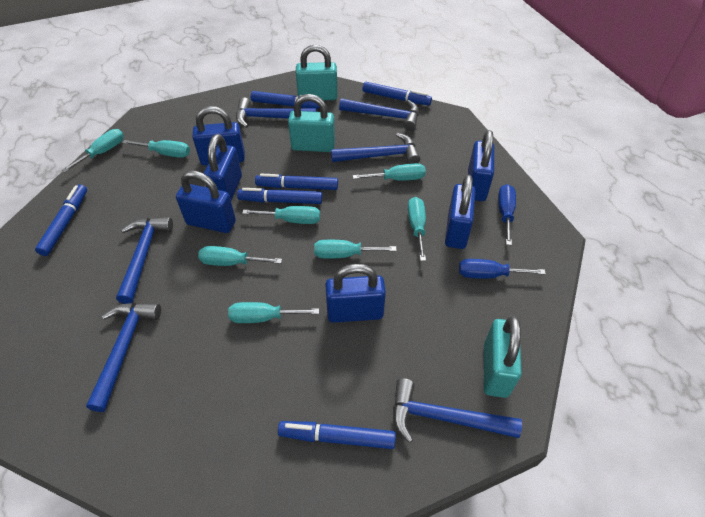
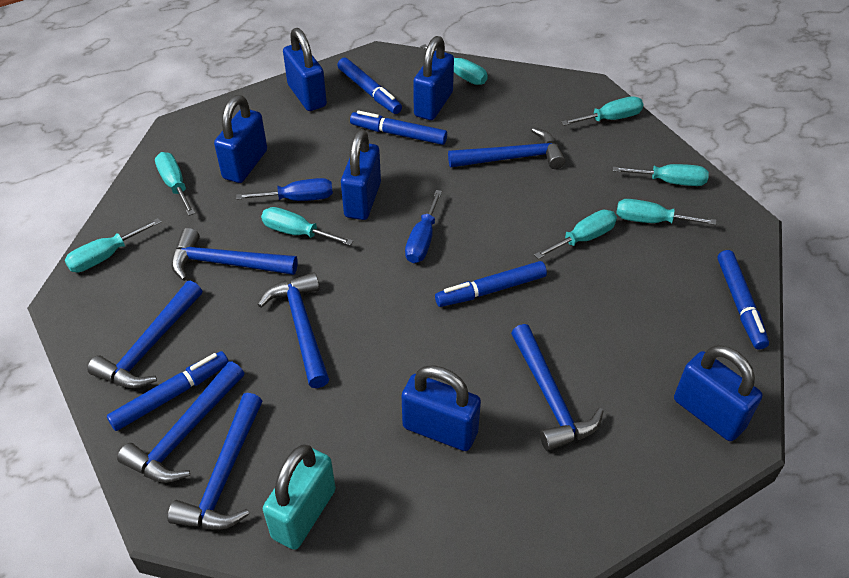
blue hammer: 6 -> 7
blue marker: 6 -> 5
turquoise padlock: 3 -> 1

